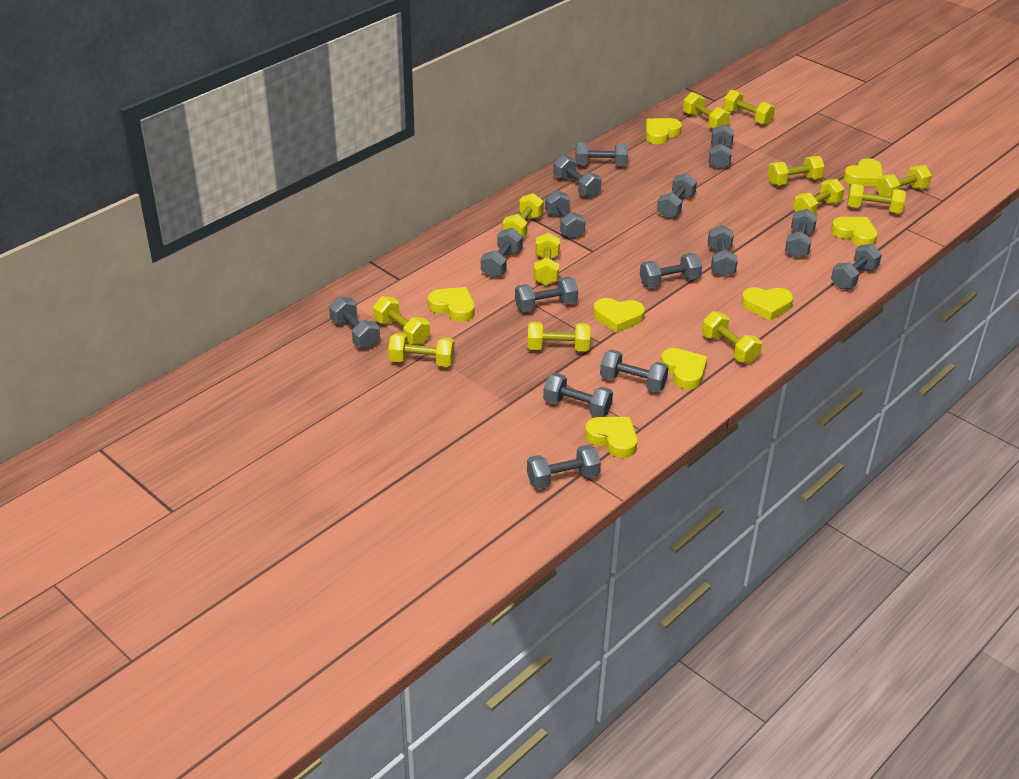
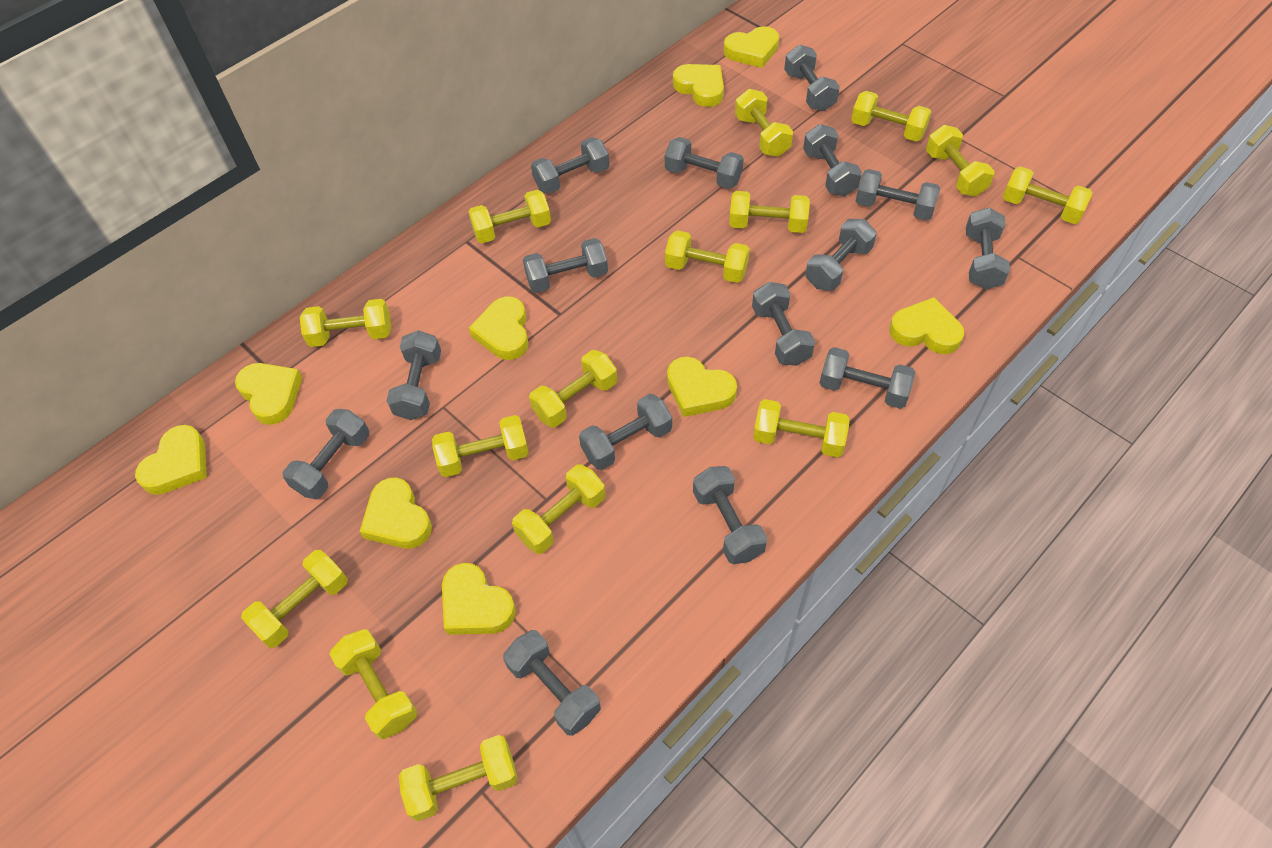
yellow dumbbell: 12 -> 15
yellow heart: 8 -> 9

